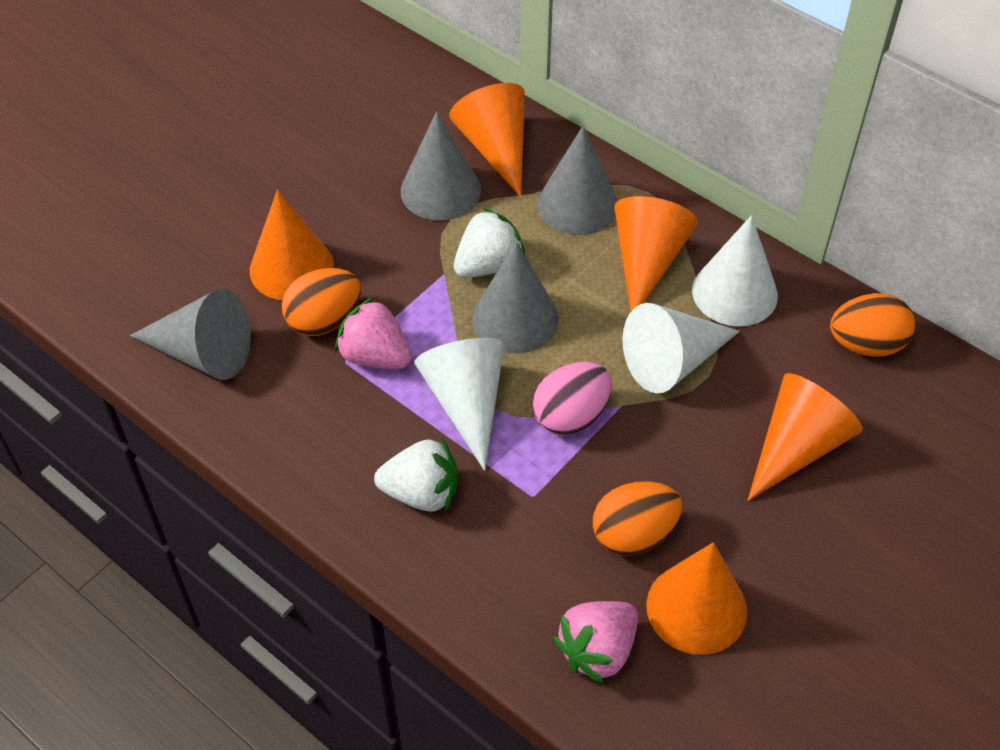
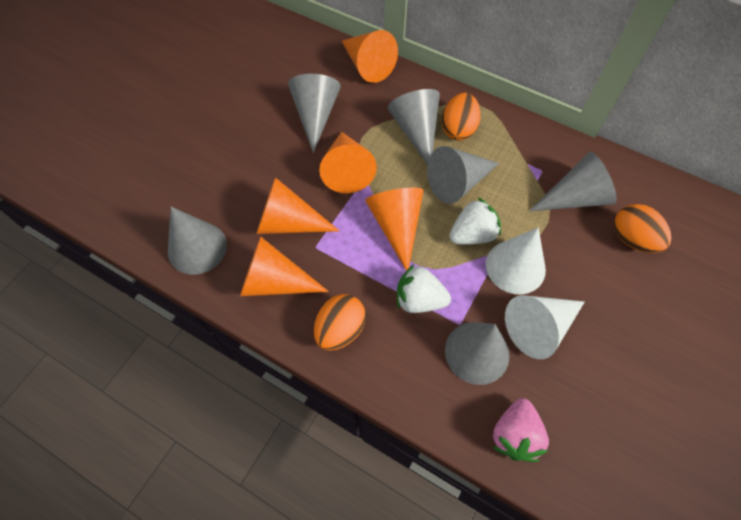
grey cone: 4 -> 6
pink egg: 1 -> 0
pink strawberry: 2 -> 1
white cone: 3 -> 2

